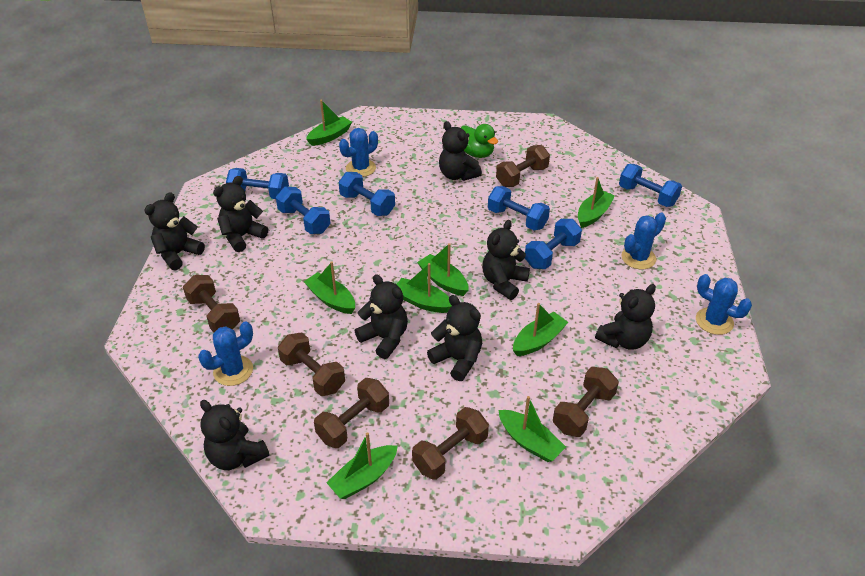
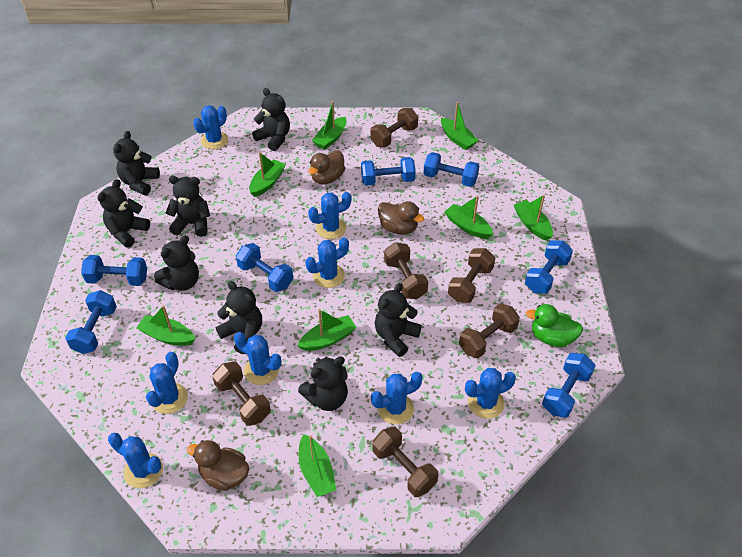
blue cactus: 4 -> 8
blue dumbbell: 6 -> 7
brown duck: 0 -> 3

